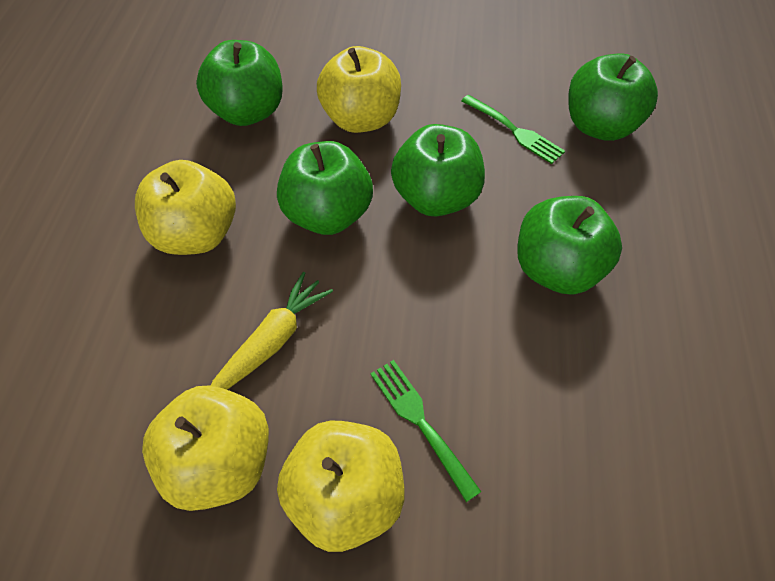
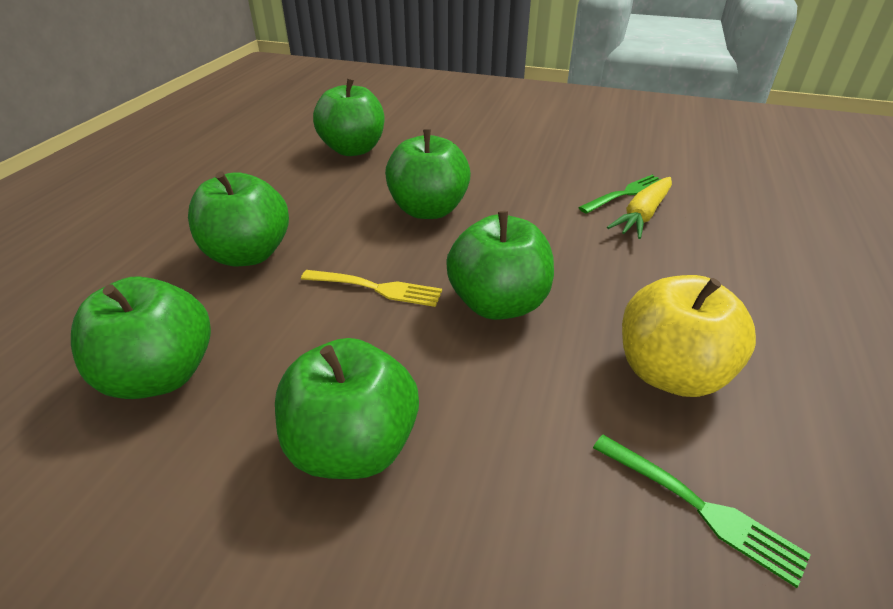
green apple: 5 -> 6
yellow apple: 4 -> 1
yellow fork: 0 -> 1

